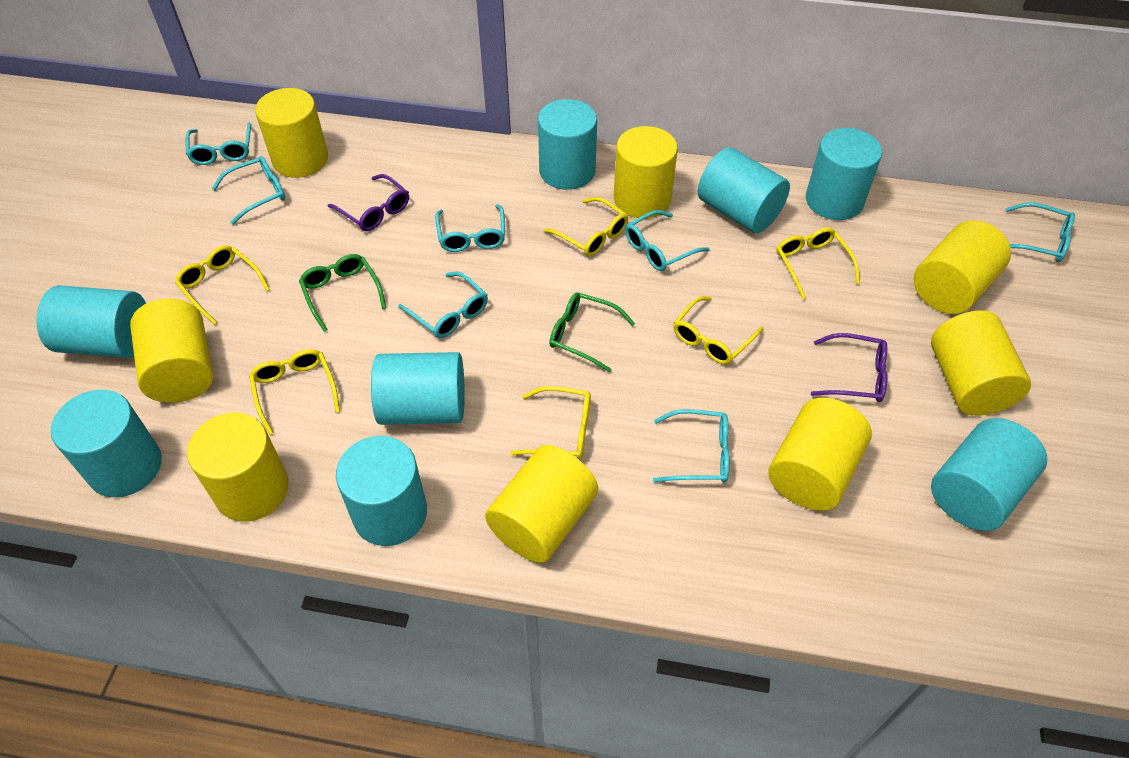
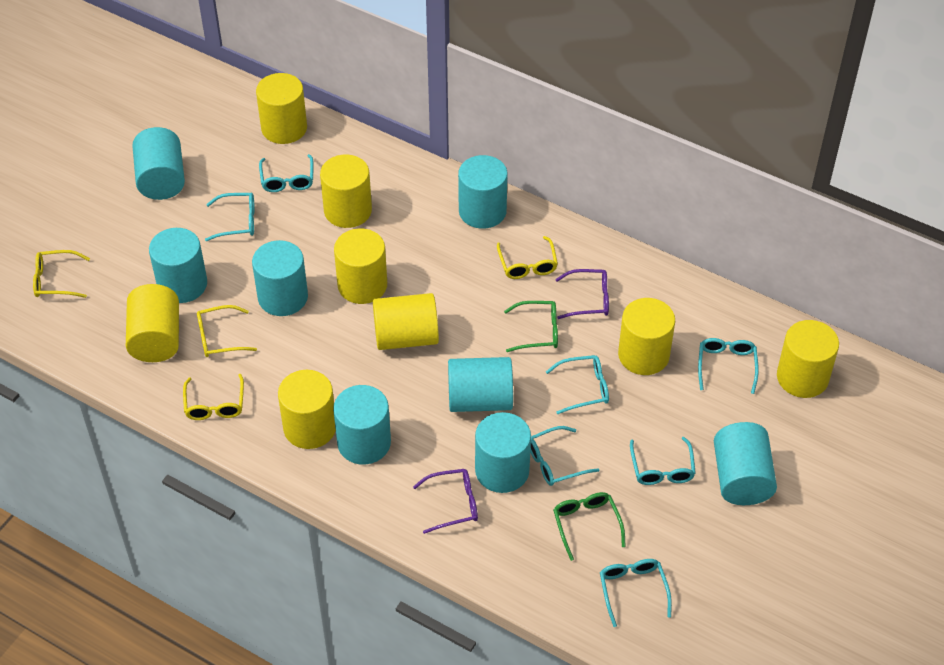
yellow glasses: 6 -> 4

